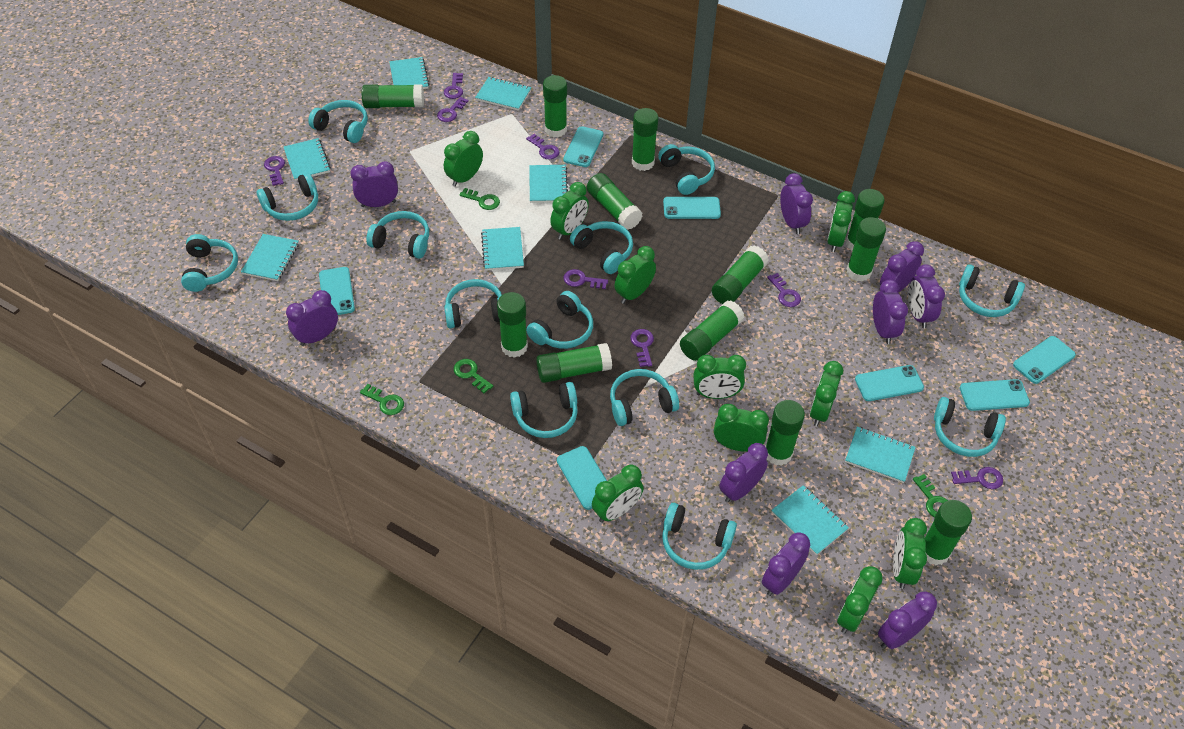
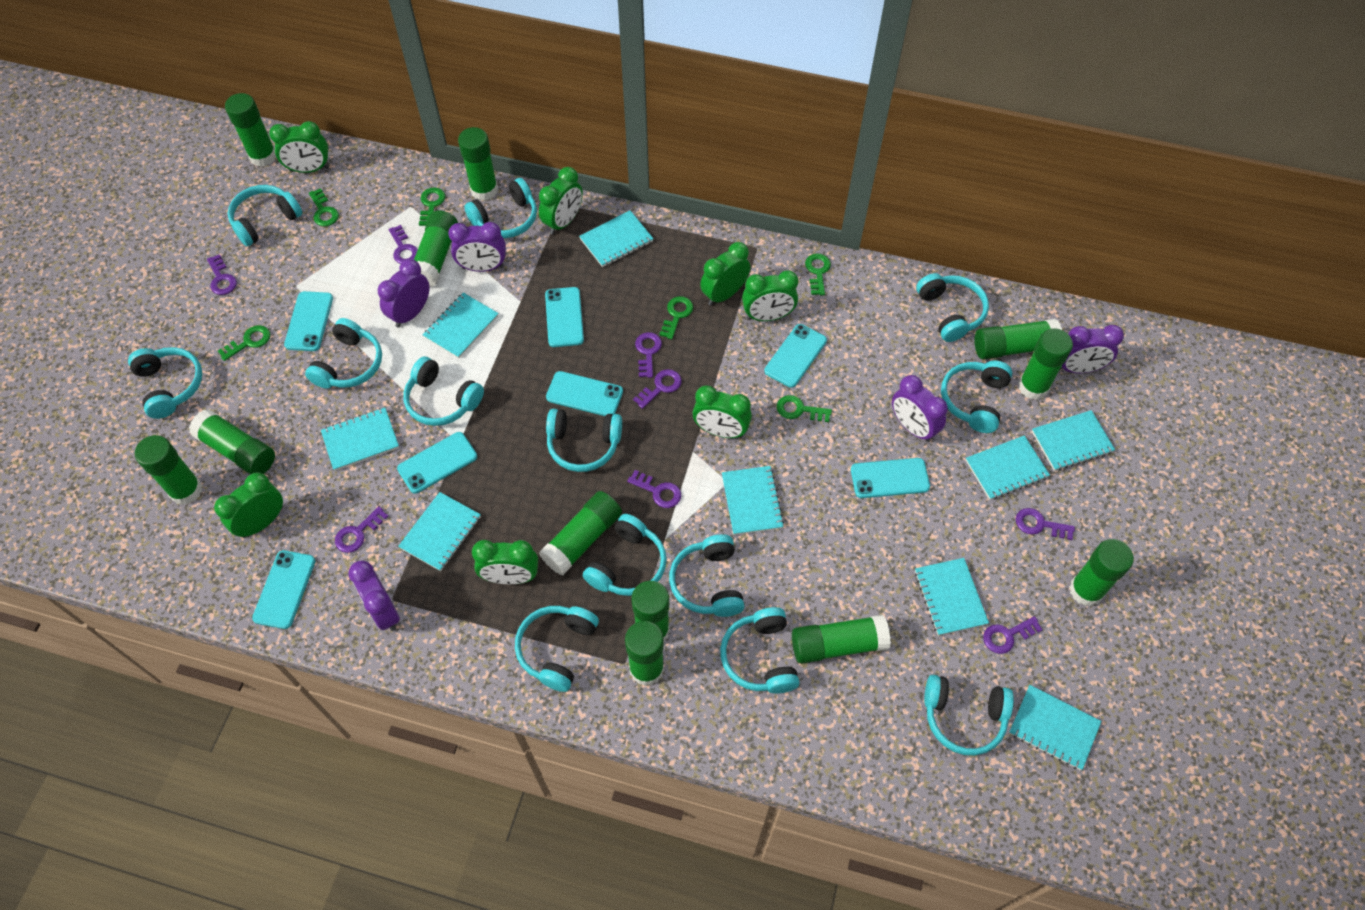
green clock: 10 -> 7
green key: 4 -> 6
purple clock: 9 -> 5
turquoise notebook: 8 -> 9

